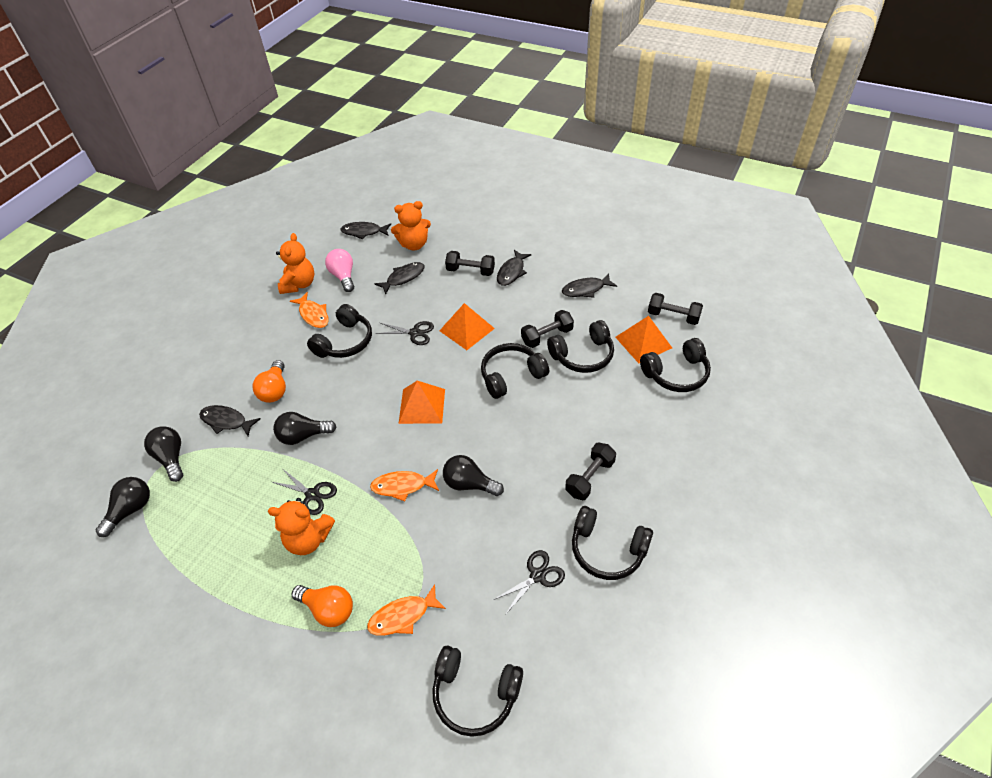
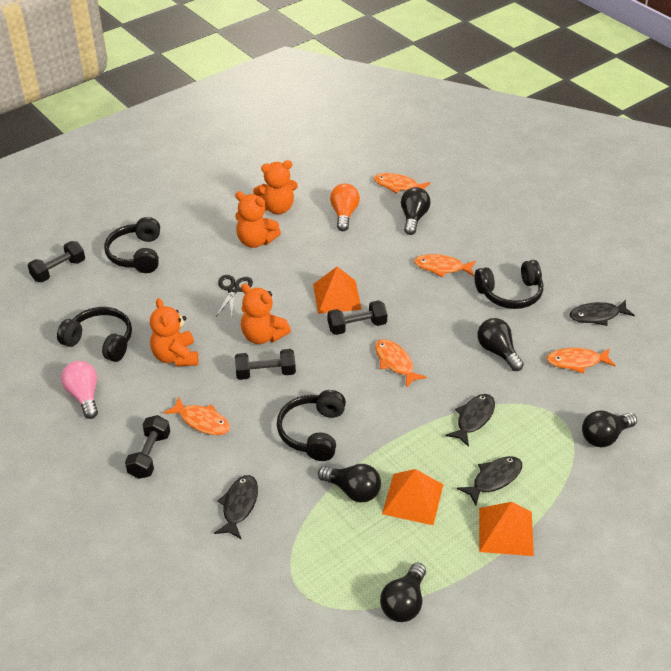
black fish: 5 -> 4
black headphones: 6 -> 4
black light bulb: 4 -> 5
black scissors: 3 -> 1
orange fish: 3 -> 5
orange light bulb: 2 -> 1
orange teddy bear: 3 -> 4

